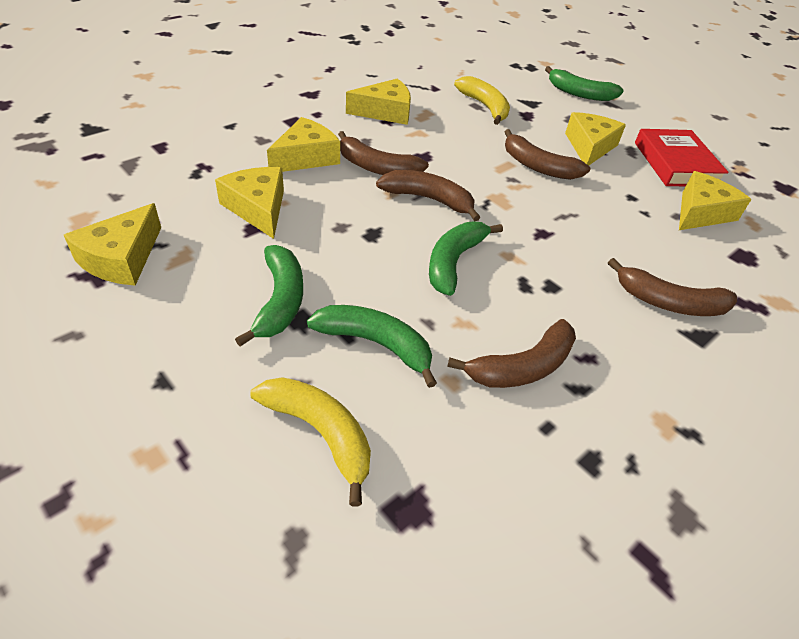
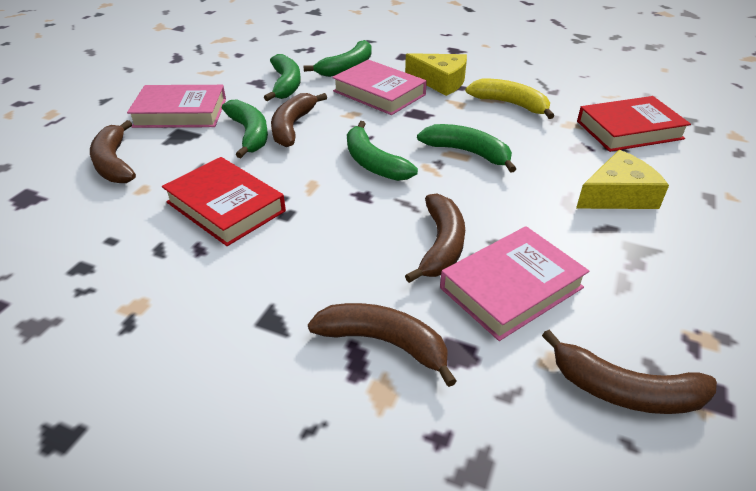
green banana: 4 -> 5
pink book: 0 -> 3
red book: 1 -> 2
yellow banana: 2 -> 1
yellow cheese: 6 -> 2

